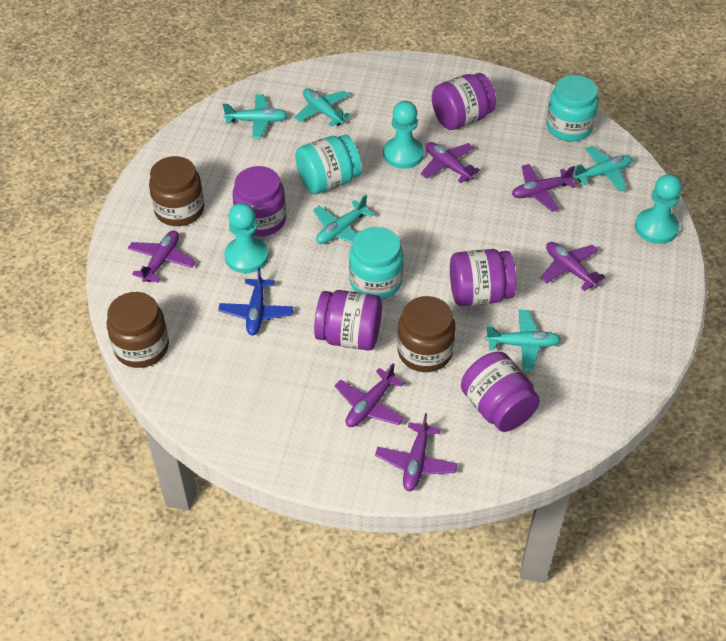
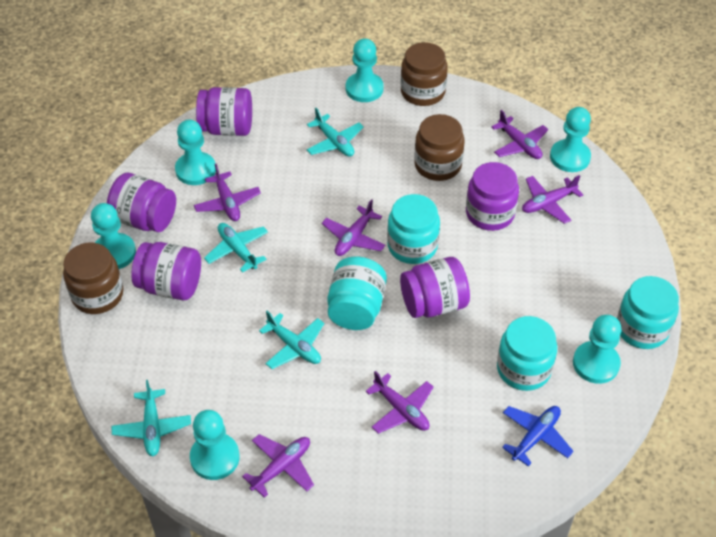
turquoise jar: 3 -> 4
turquoise pawn: 3 -> 6
turquoise plane: 5 -> 4

